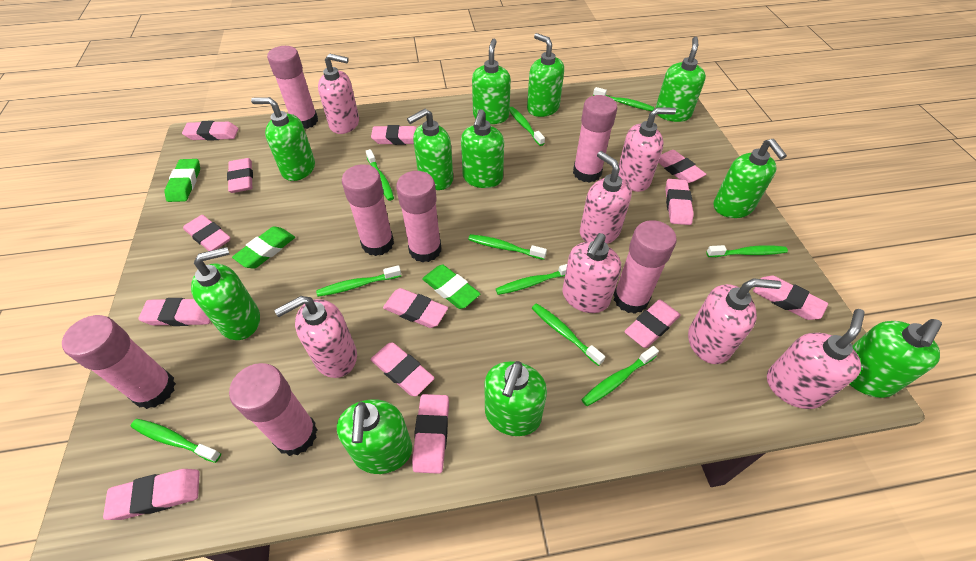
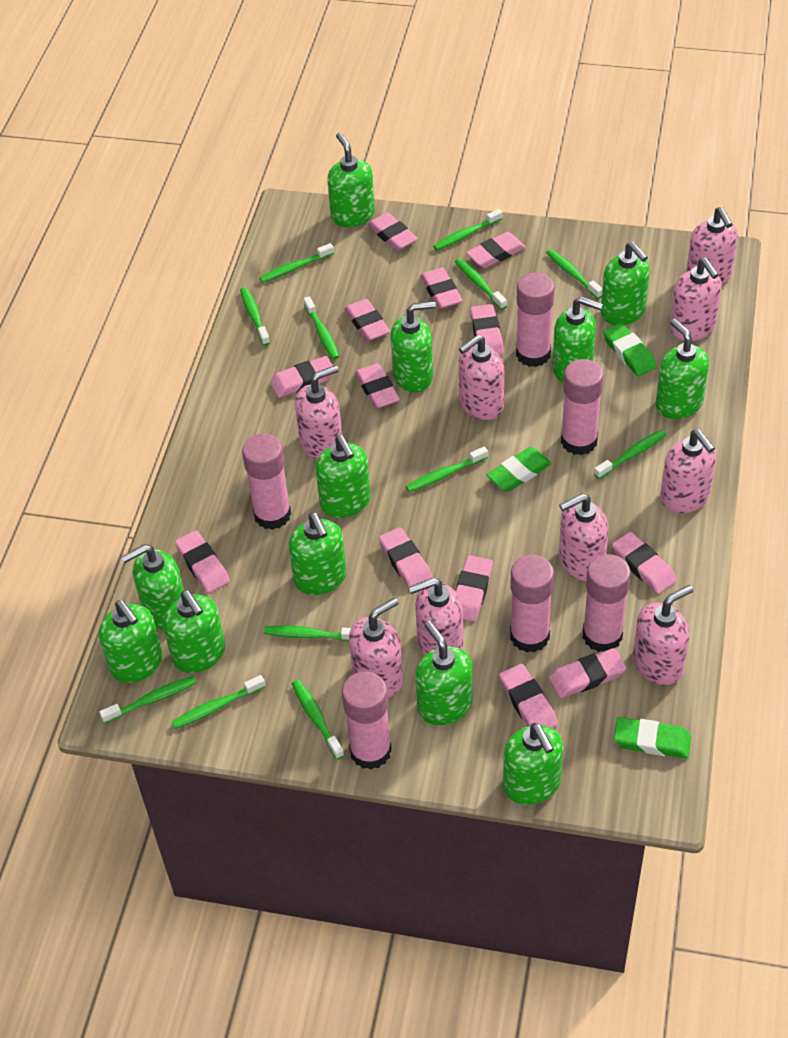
green soap dispenser: 11 -> 12
green toothbrush: 10 -> 12
pink glue stick: 7 -> 6
pink soap dispenser: 7 -> 9

